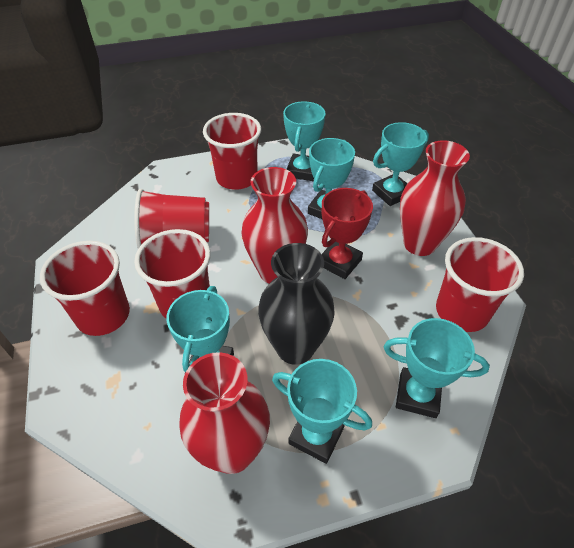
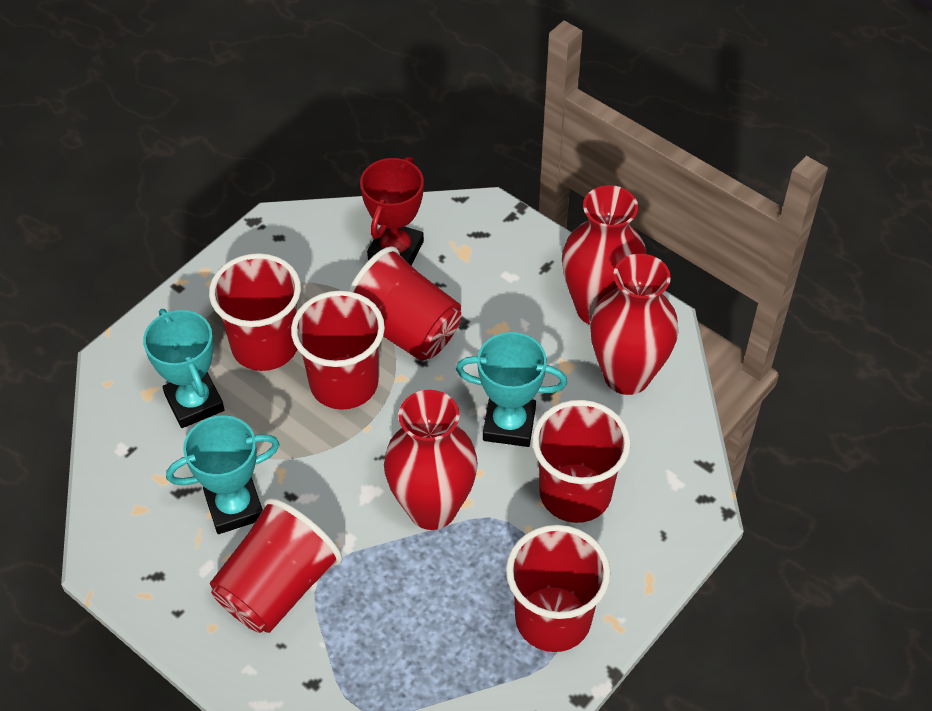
black vase: 1 -> 0
red cup: 5 -> 6
turquoise trophy: 6 -> 3

